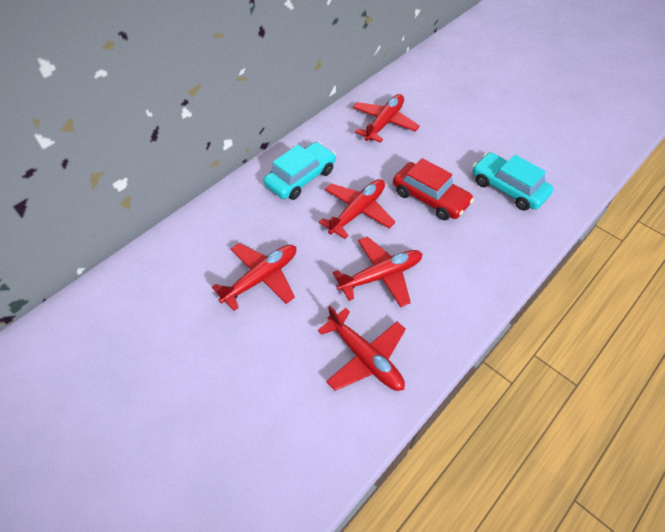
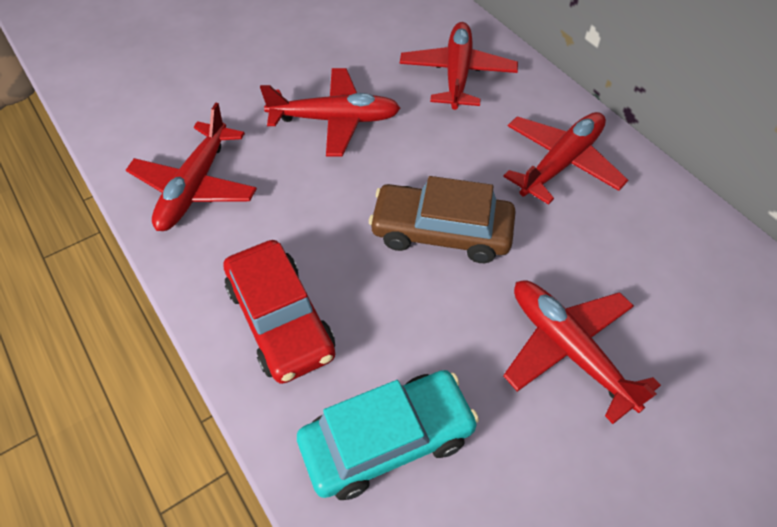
brown car: 0 -> 1
turquoise car: 2 -> 1

